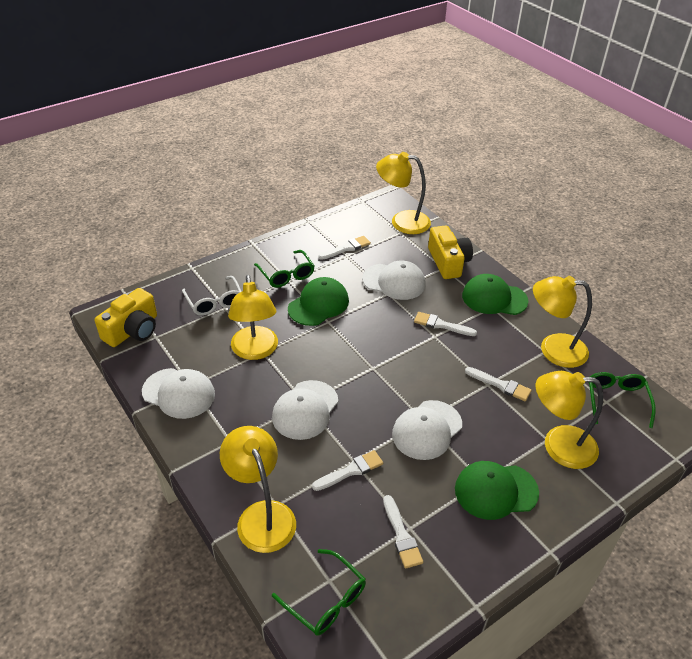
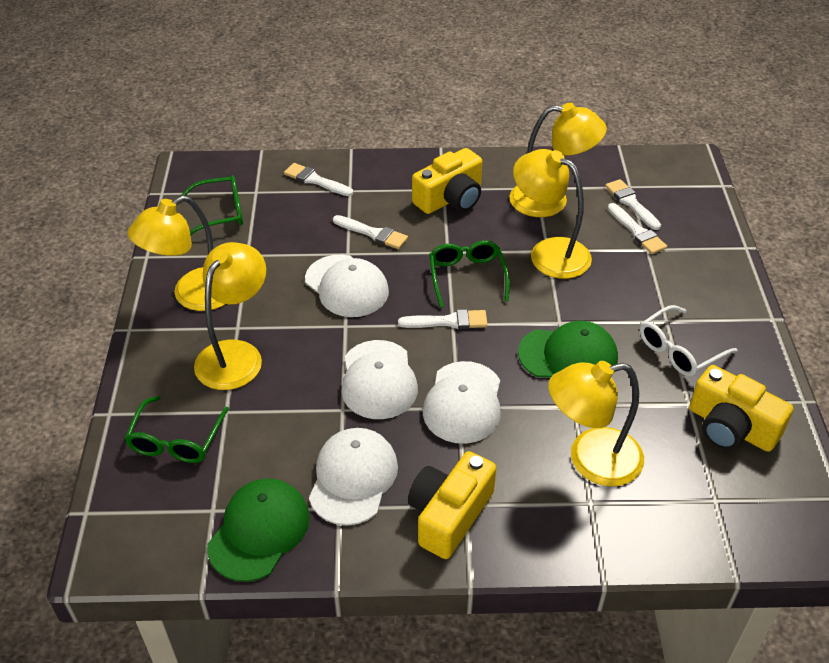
green cap: 3 -> 2
yellow camera: 2 -> 3

